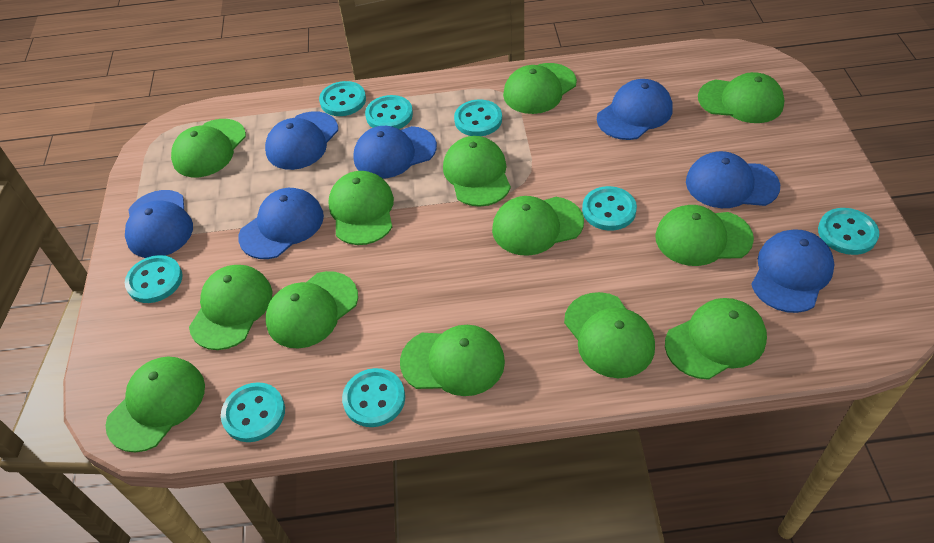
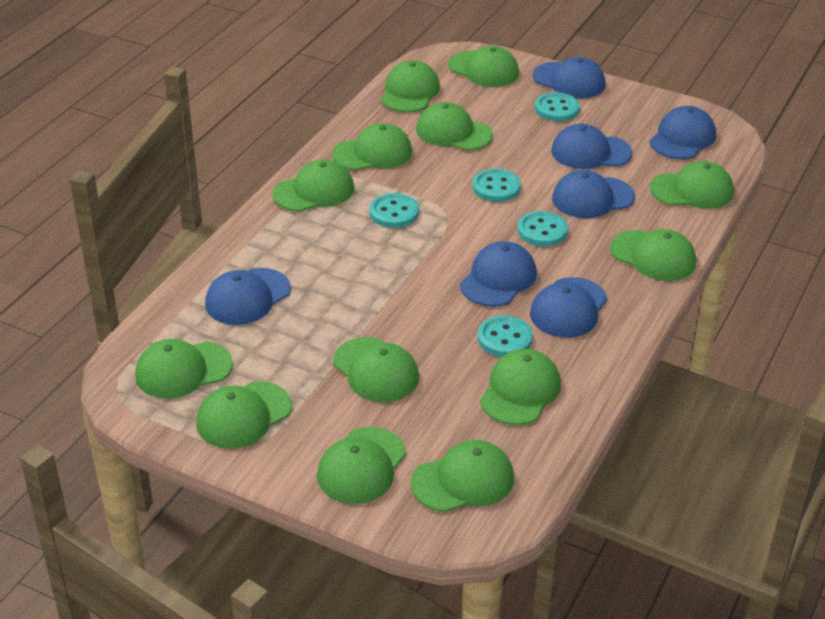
turquoise button: 8 -> 5

